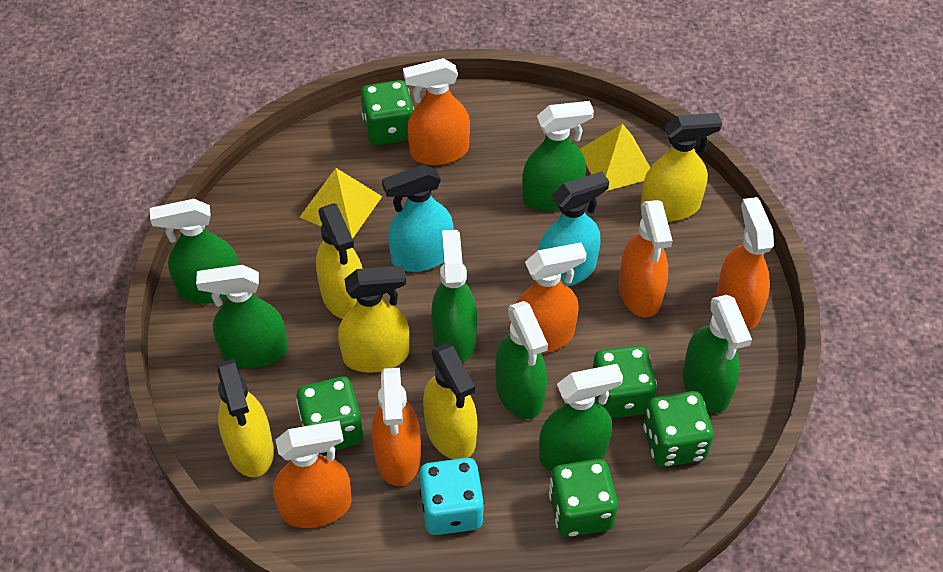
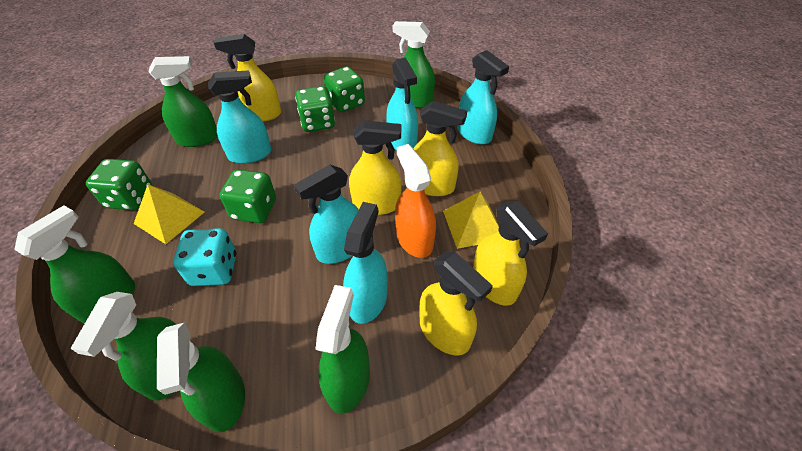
green dice: 5 -> 4
green spray bottle: 7 -> 6
orange spray bottle: 6 -> 1
turquoise spray bottle: 2 -> 5

